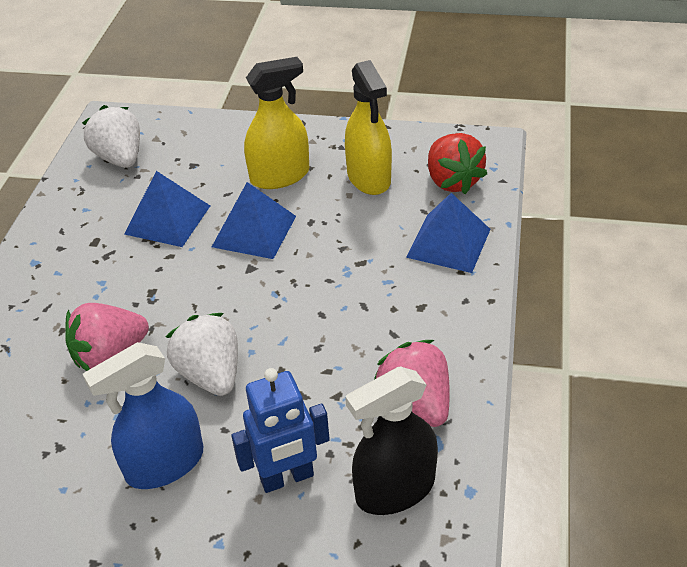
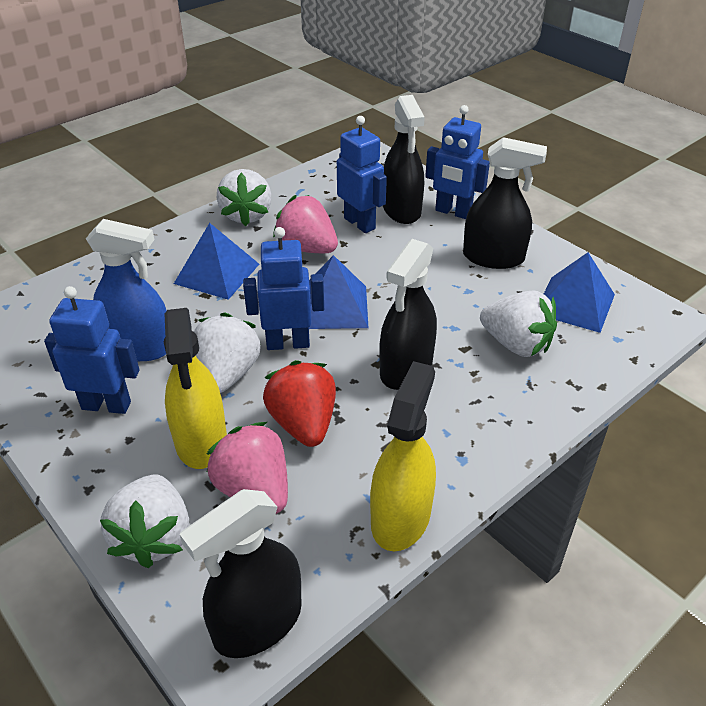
black spray bottle: 1 -> 4
blue robot: 1 -> 4
white strawberry: 2 -> 4

